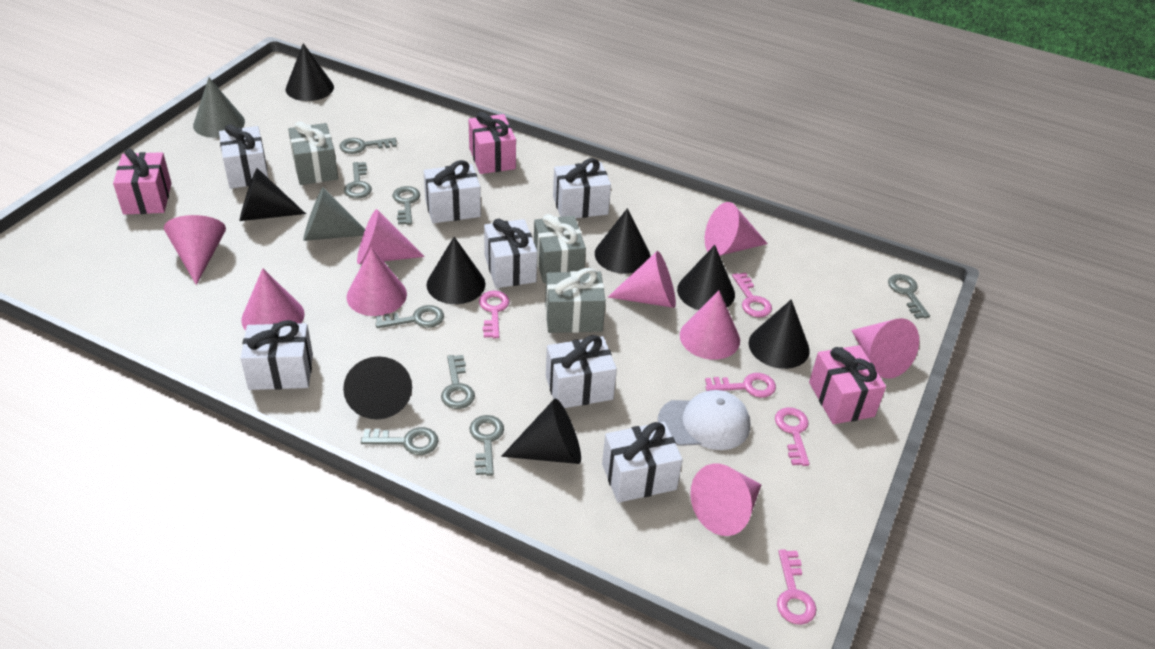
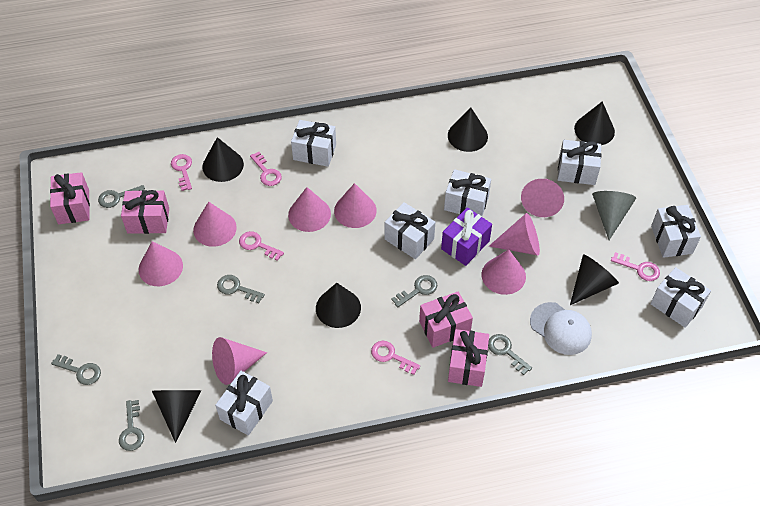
black cone: 8 -> 6
grey cone: 2 -> 1
grey gift: 3 -> 0
grey key: 8 -> 6
pink cone: 9 -> 8
pink gift: 3 -> 4
purple gift: 0 -> 1

